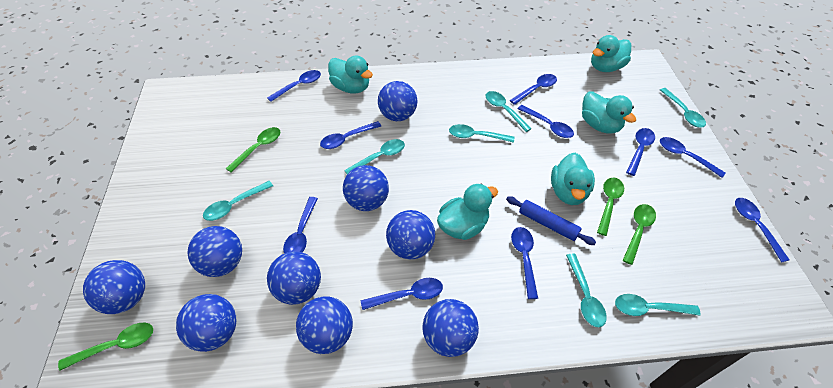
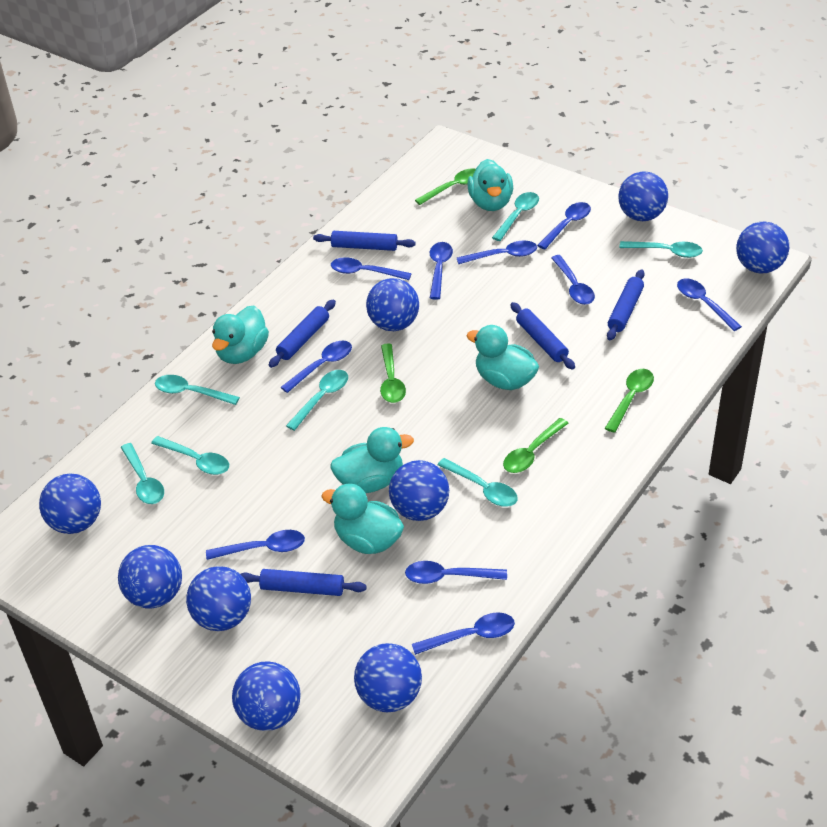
blue rolling pin: 1 -> 5

